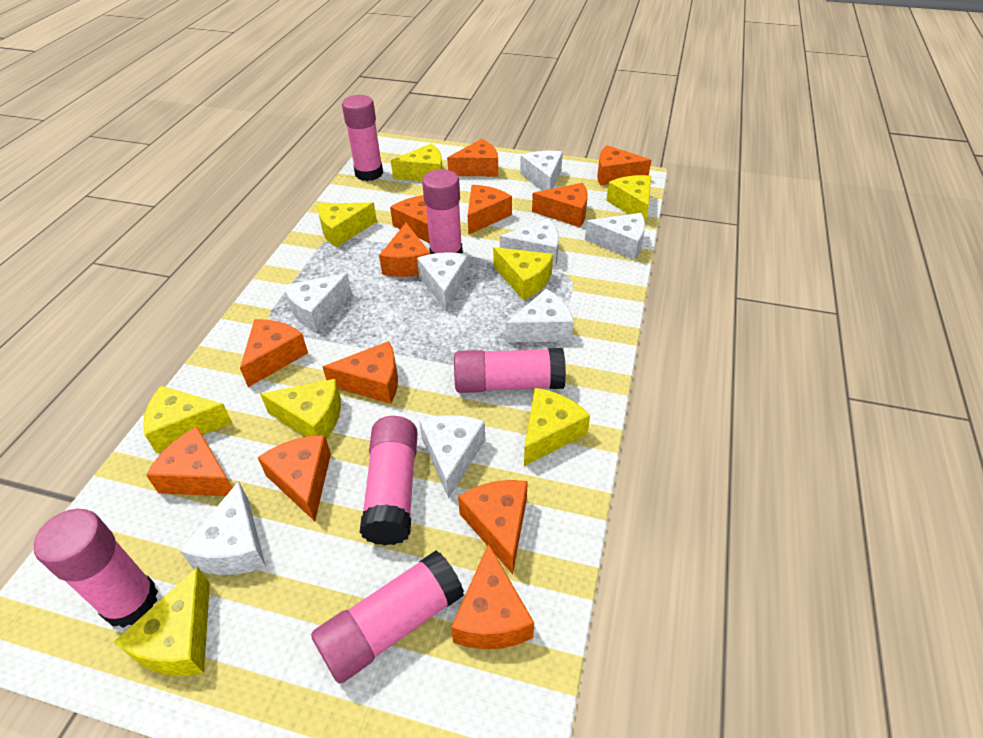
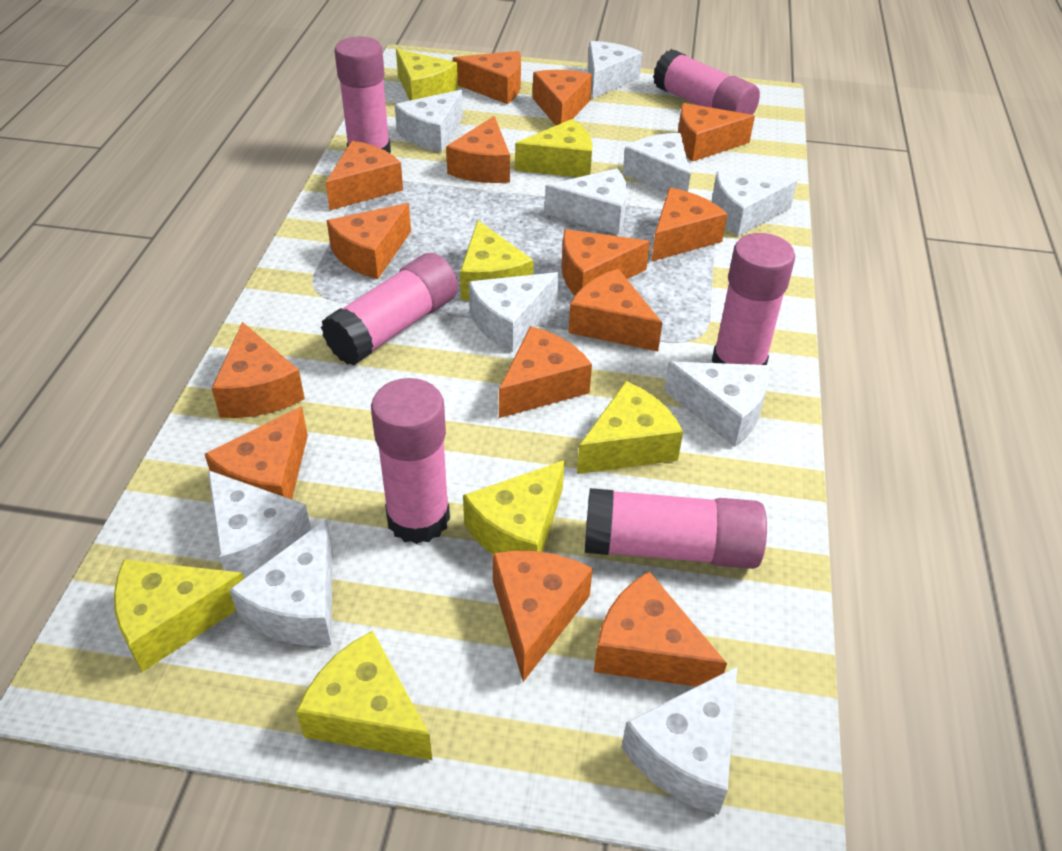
orange cheese: 12 -> 14
white cheese: 8 -> 10
yellow cheese: 8 -> 7

